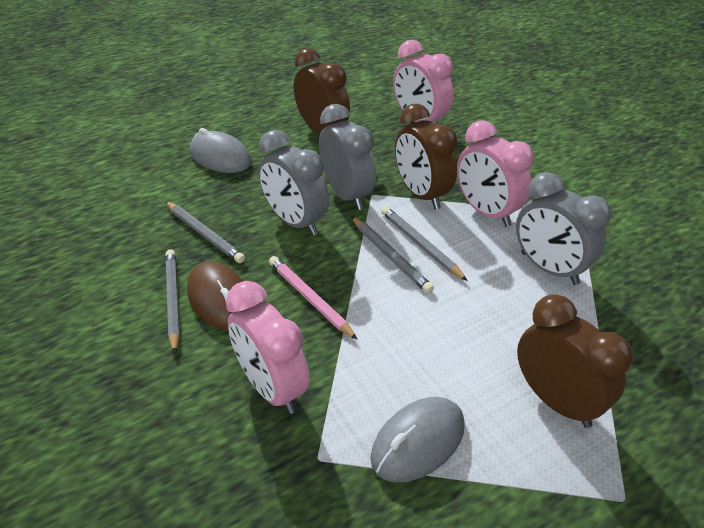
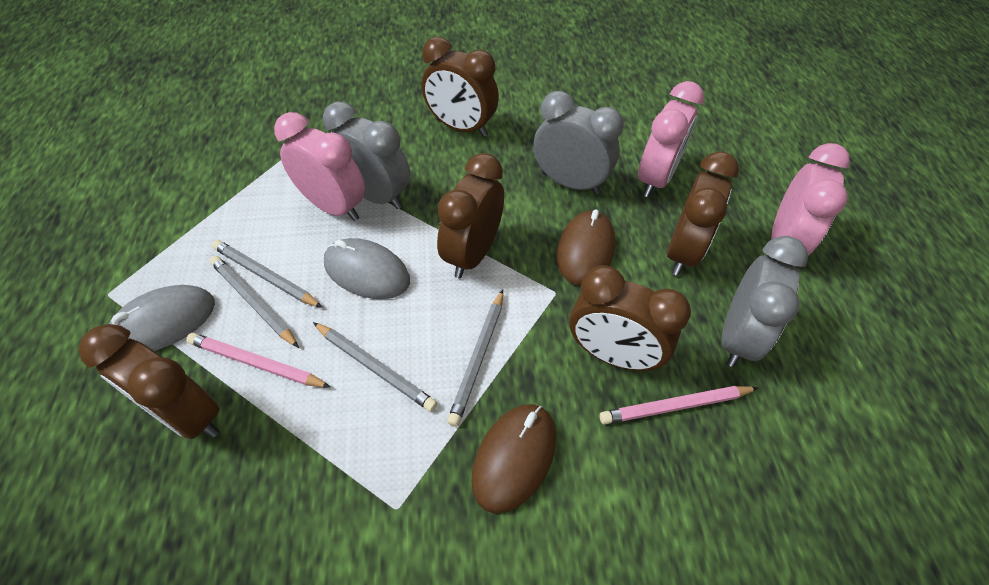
brown clock: 3 -> 5
brown mouse: 1 -> 2
pink pencil: 1 -> 2

